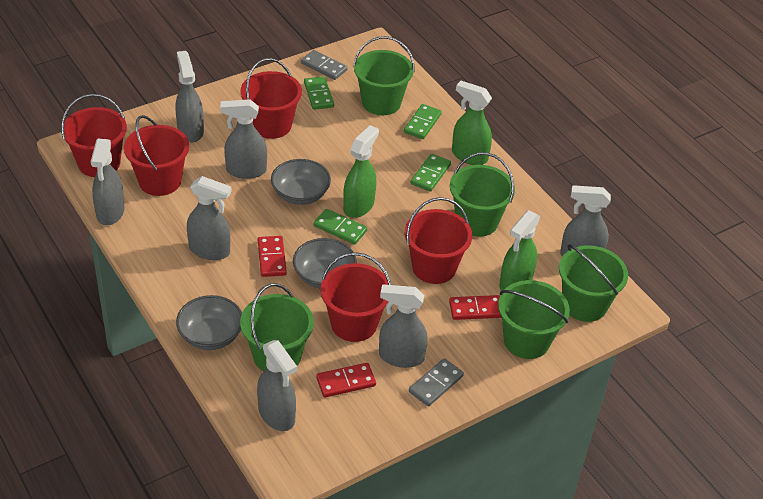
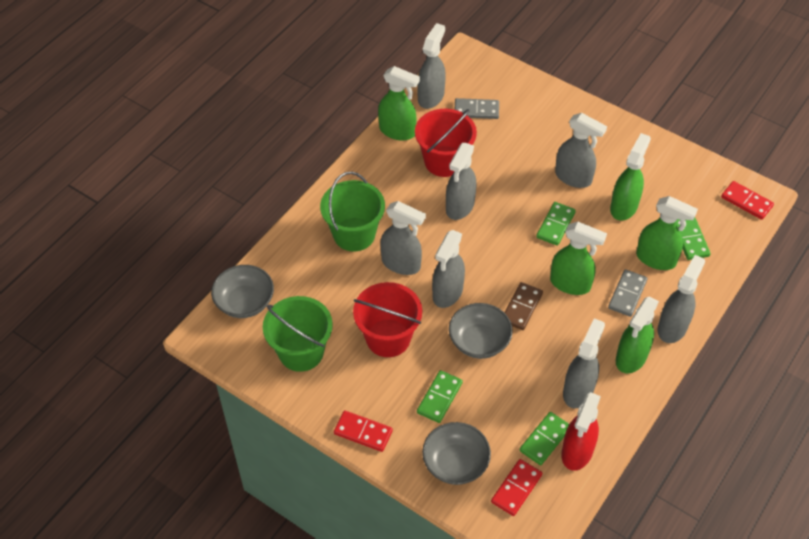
brown domino: 0 -> 1
green bucket: 5 -> 2
green spray bottle: 3 -> 5
red bucket: 5 -> 2
red spray bottle: 0 -> 1

